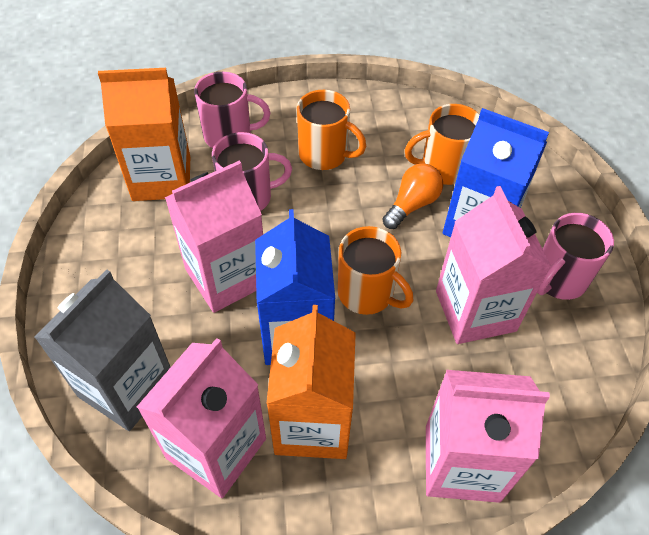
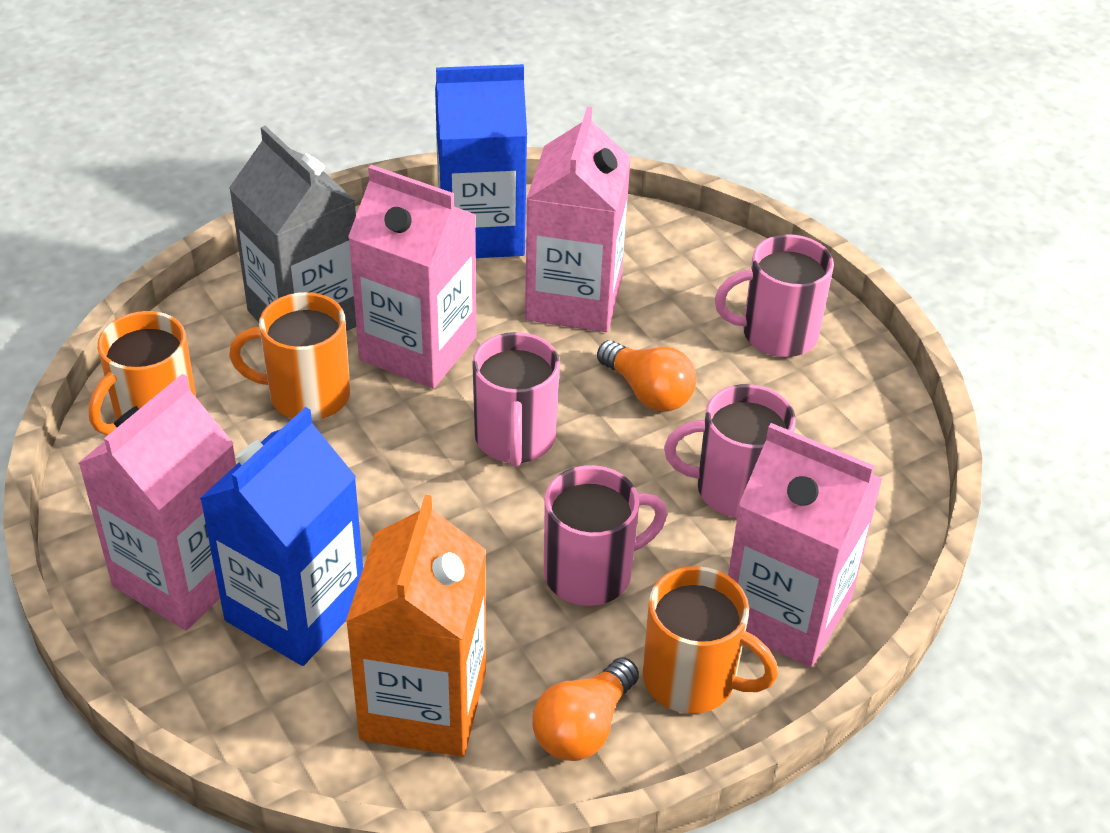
orange carton: 2 -> 1
orange light bulb: 1 -> 2
pink mug: 3 -> 4

